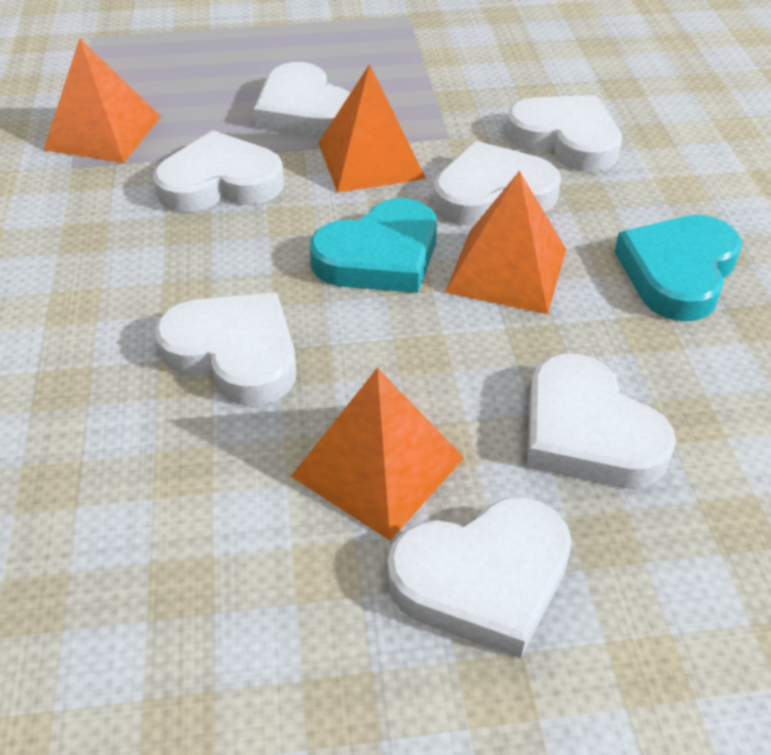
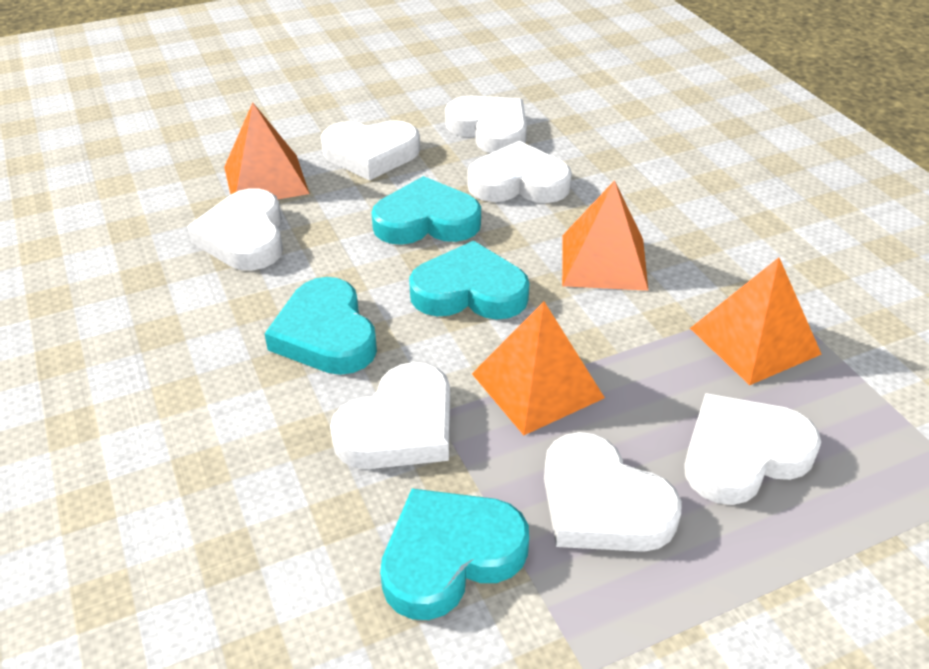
turquoise heart: 2 -> 4

